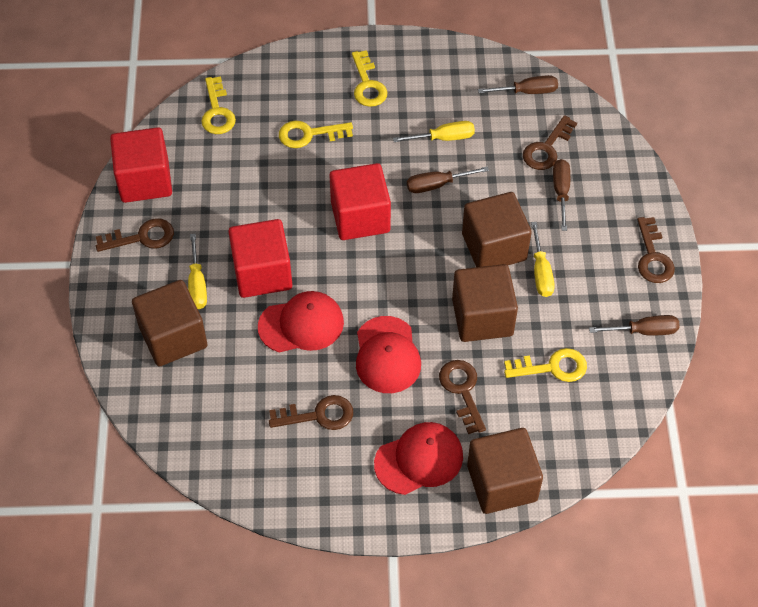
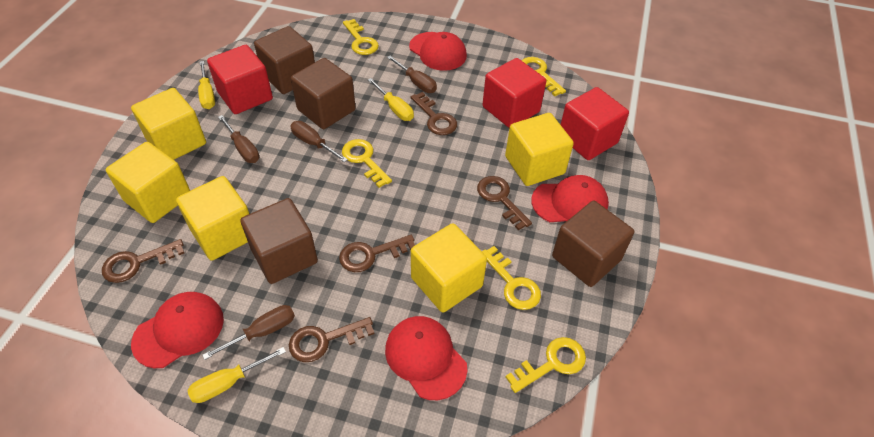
red cap: 3 -> 4
yellow cube: 0 -> 5
yellow key: 4 -> 5

